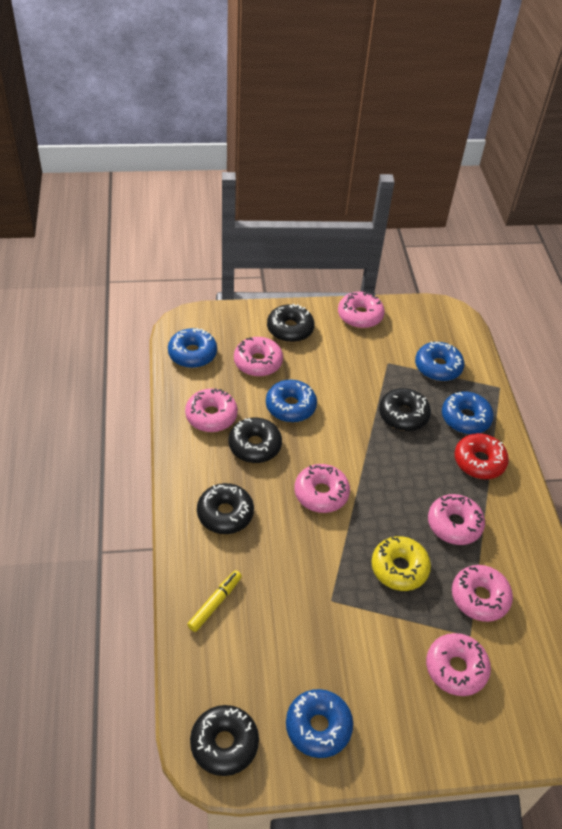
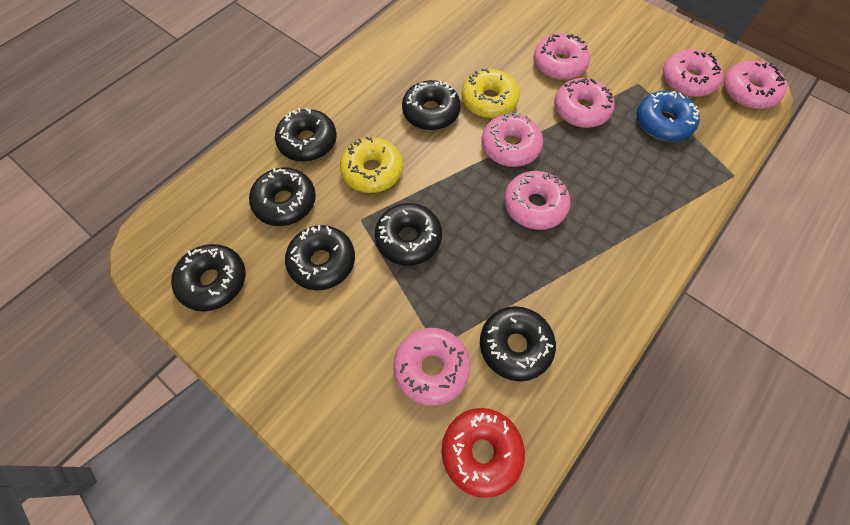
black donut: 5 -> 7
blue donut: 5 -> 1
yellow donut: 1 -> 2
yellow marker: 1 -> 0

